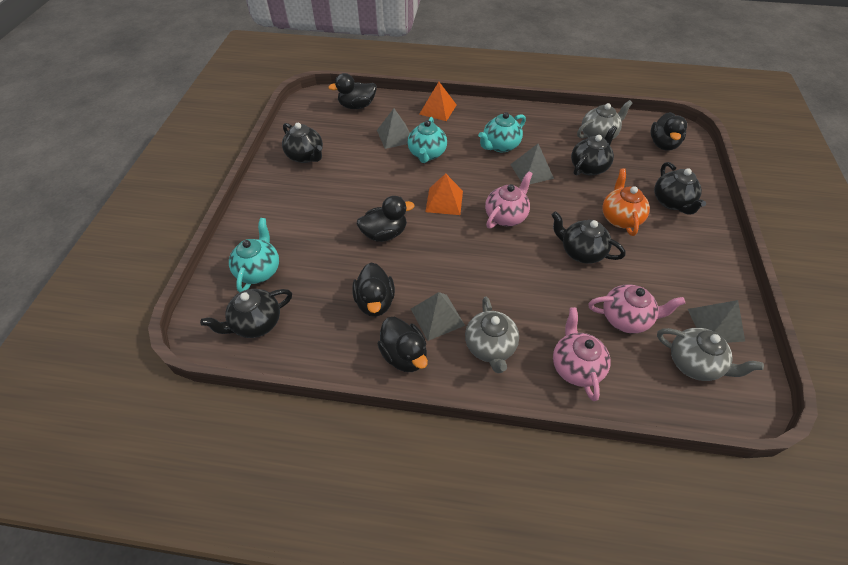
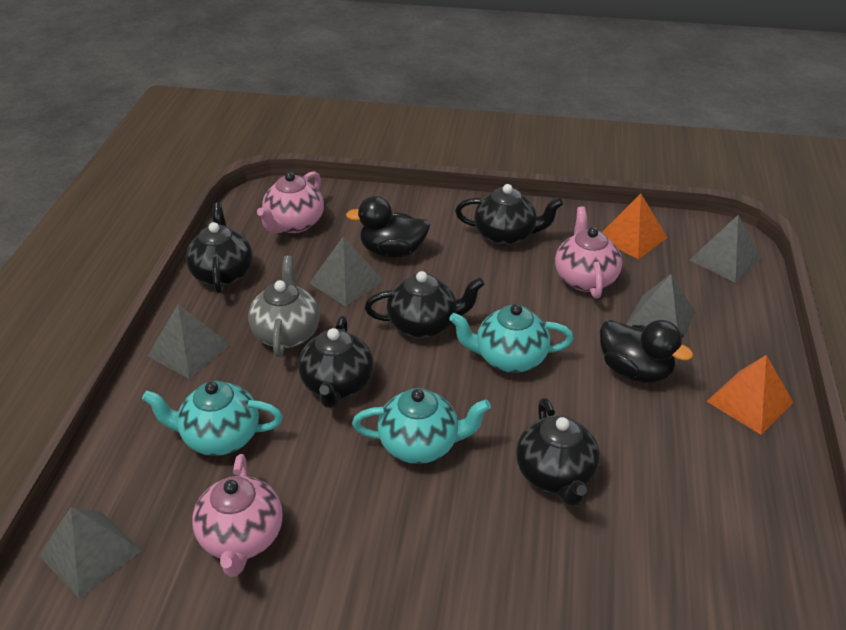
black duck: 5 -> 2
grey pyramid: 4 -> 5
grey teapot: 3 -> 1
orange teapot: 1 -> 0

